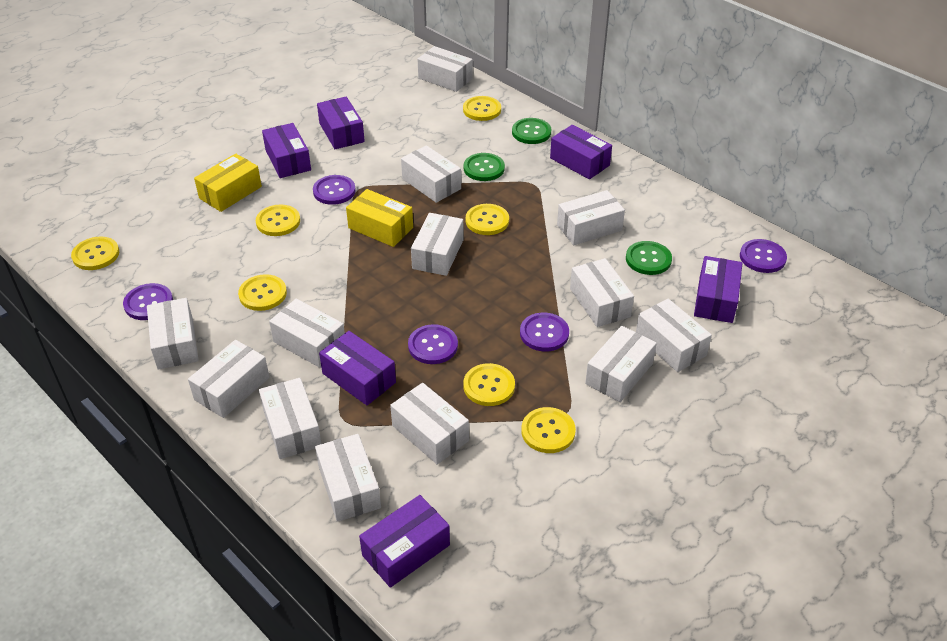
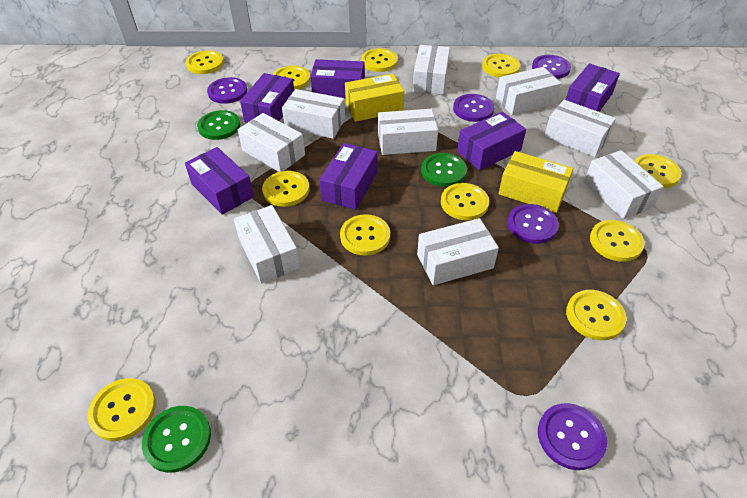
white box: 13 -> 9
yellow button: 7 -> 11

